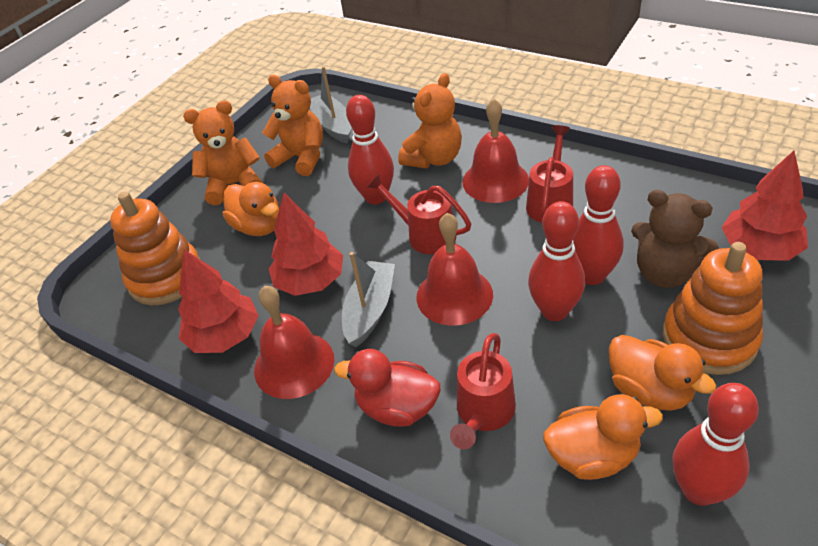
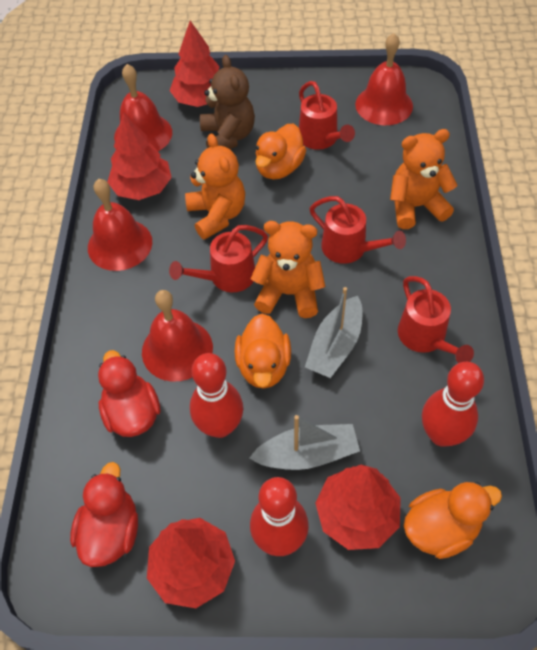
orange stacking toy: 2 -> 0
red bell: 3 -> 4
red bowling pin: 4 -> 3
red duck: 1 -> 2
red tree: 3 -> 4
red watering can: 3 -> 4

